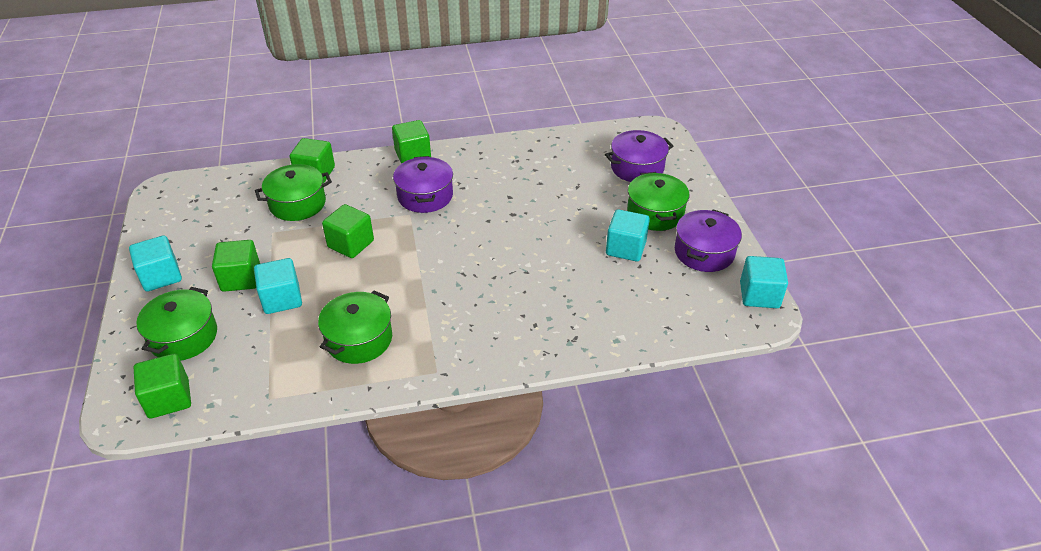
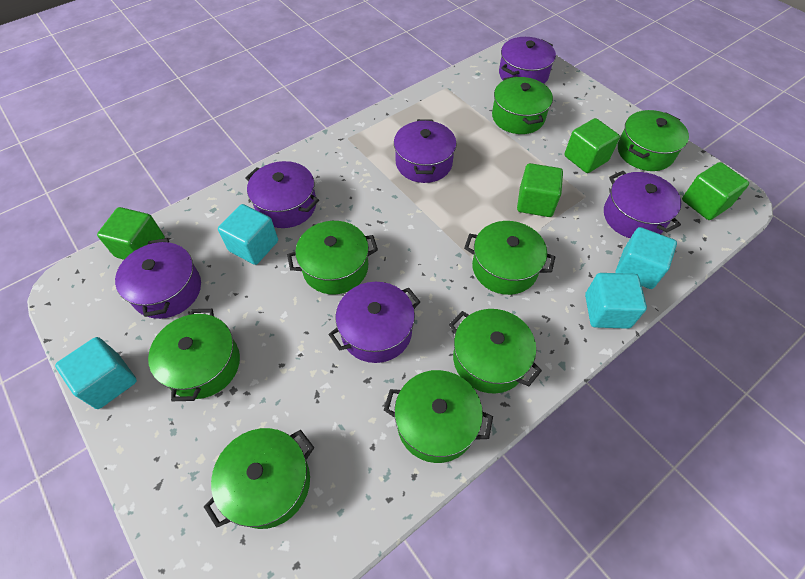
green cube: 5 -> 4
green pot: 4 -> 8
purple pot: 3 -> 6

